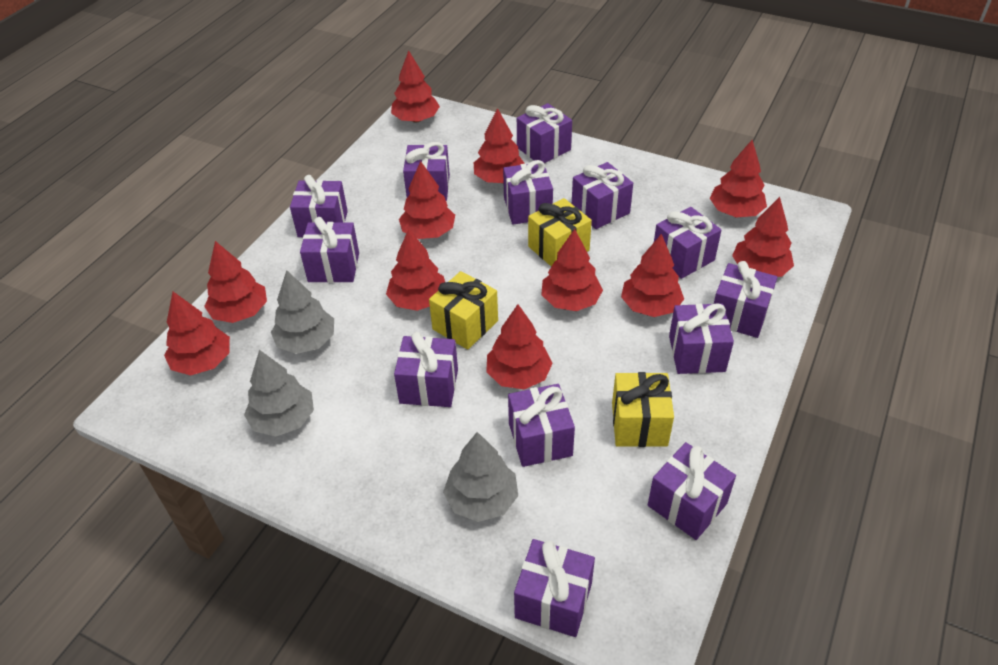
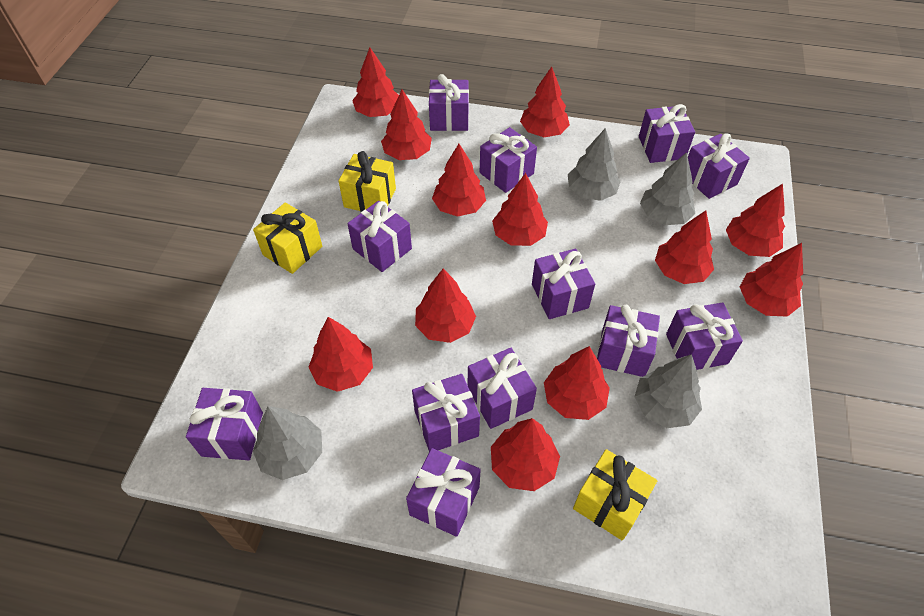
grey tree: 3 -> 4
purple gift: 13 -> 12
red tree: 11 -> 12

